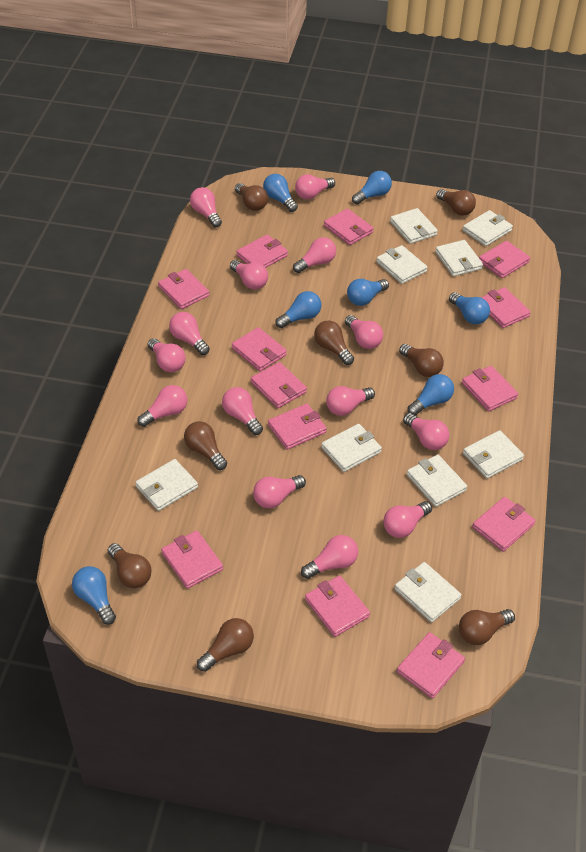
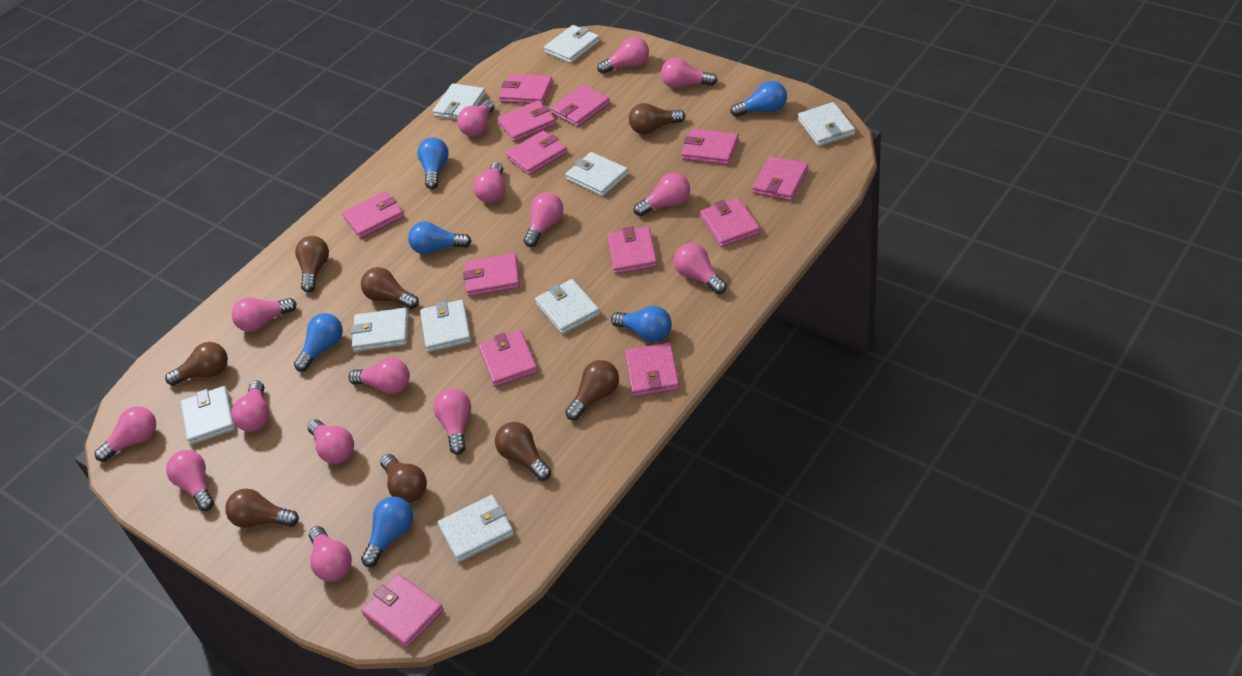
blue light bulb: 7 -> 6
pink light bulb: 14 -> 15

